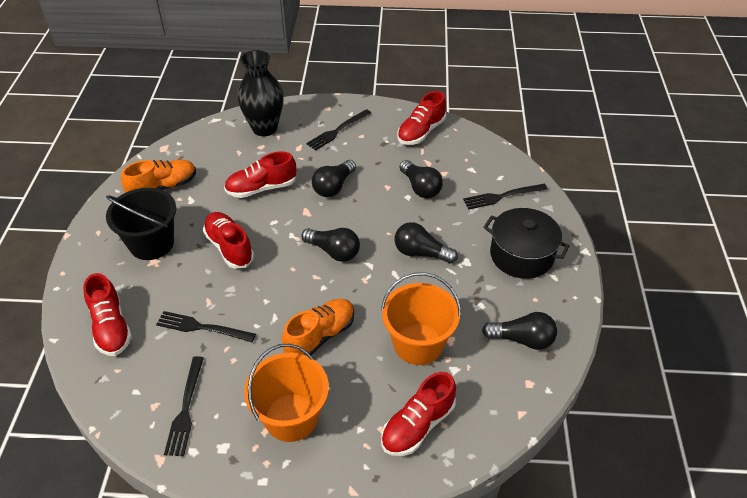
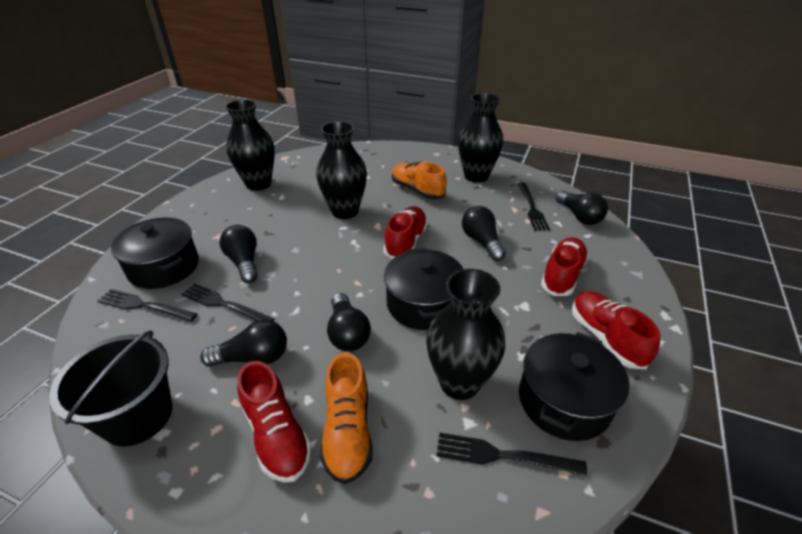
black pot: 1 -> 3
black vase: 1 -> 4
orange bucket: 2 -> 0
red shoe: 5 -> 4

